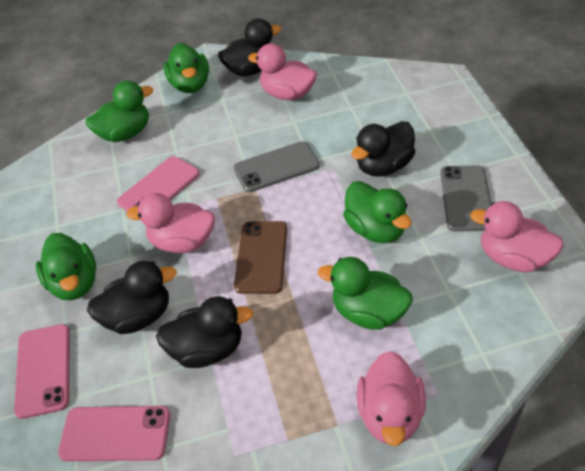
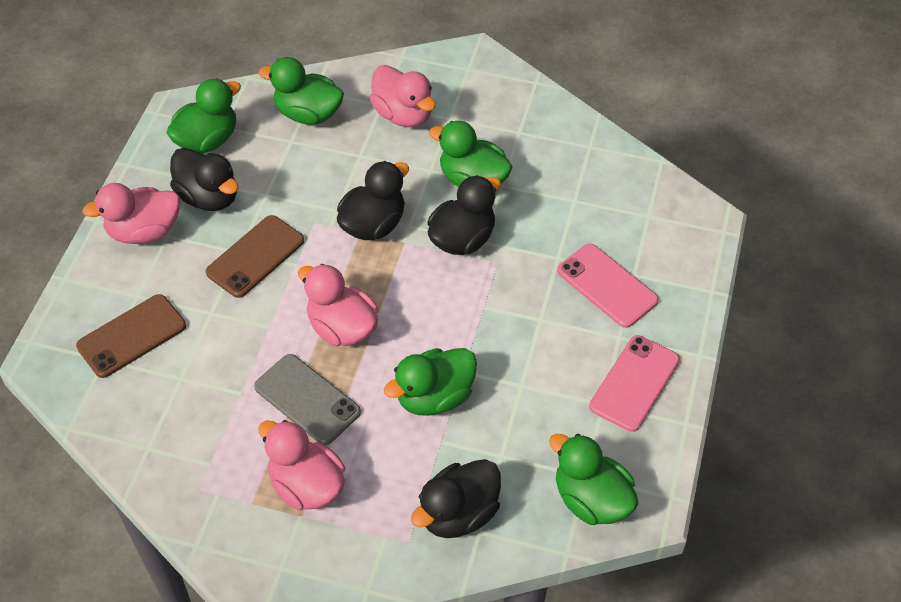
brown phone: 1 -> 2
grey phone: 2 -> 1
pink phone: 3 -> 2

